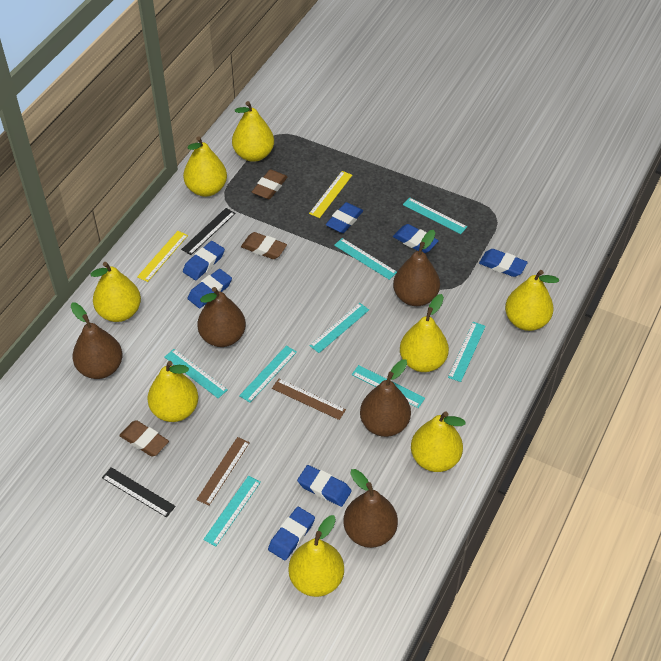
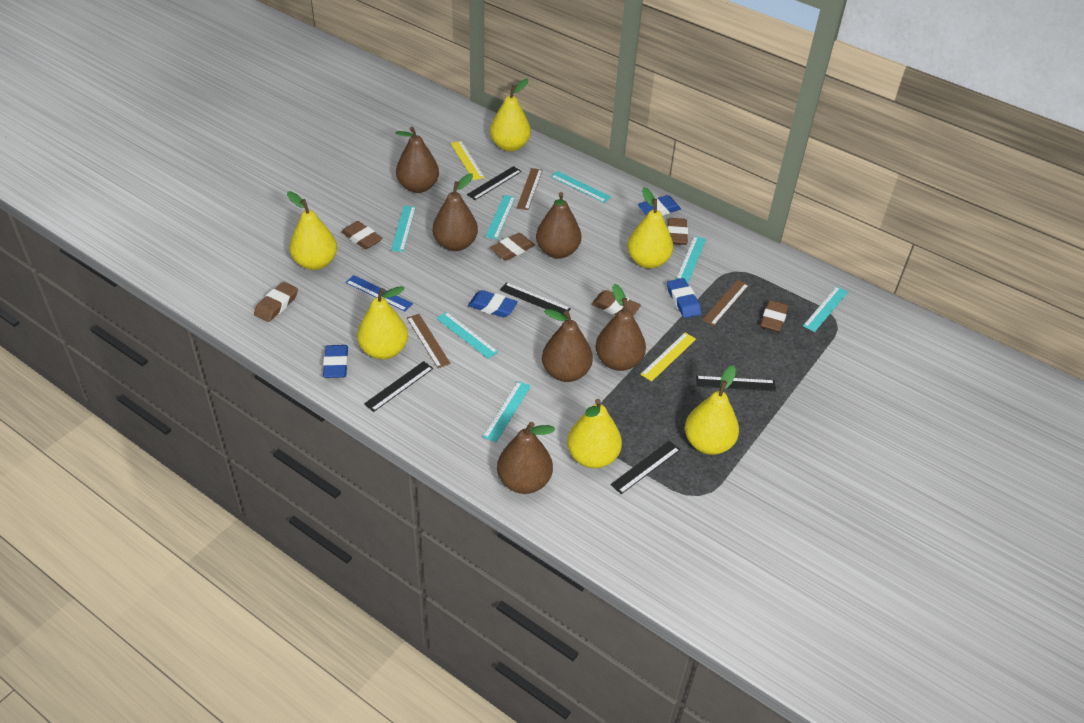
black ruler: 2 -> 5
blue eraser: 7 -> 4
blue ruler: 0 -> 1
brown eraser: 3 -> 6
brown pear: 5 -> 6
brown ruler: 2 -> 3
turquoise ruler: 8 -> 7
yellow pear: 8 -> 6

